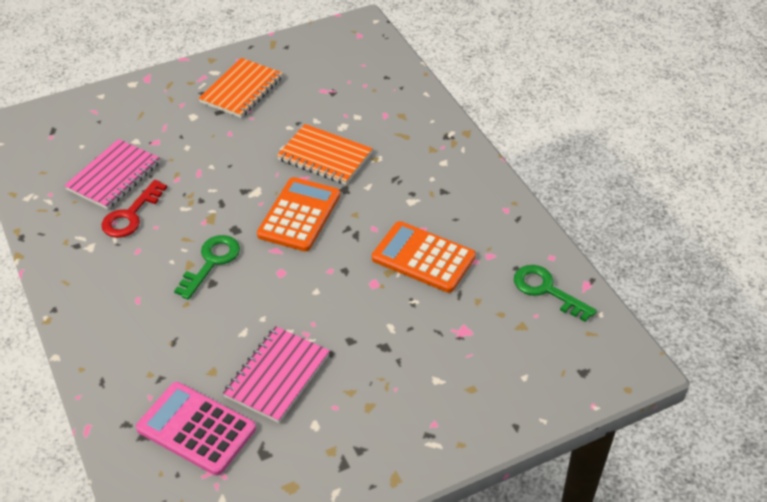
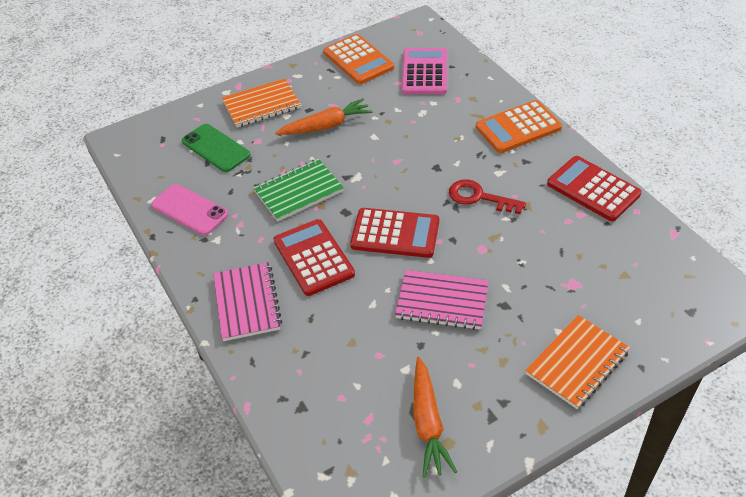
green key: 2 -> 0
green notebook: 0 -> 1
green phone: 0 -> 1
orange carrot: 0 -> 2
pink phone: 0 -> 1
red calculator: 0 -> 3

